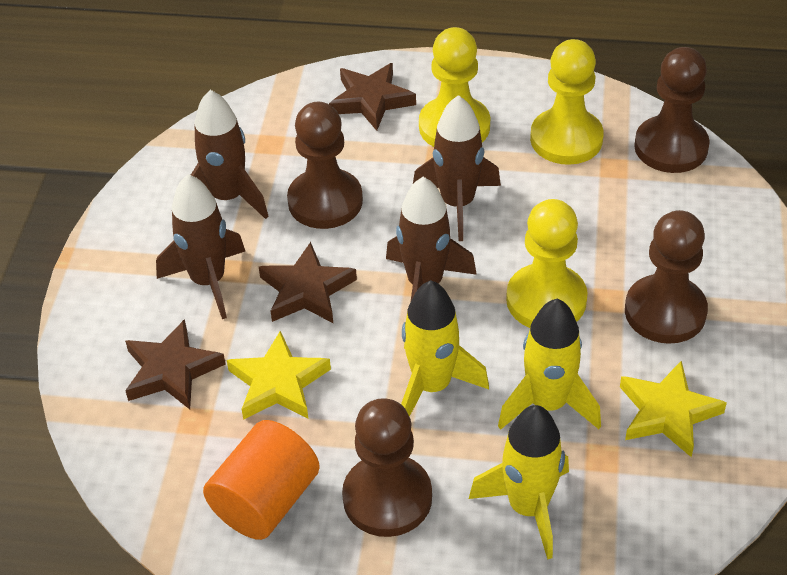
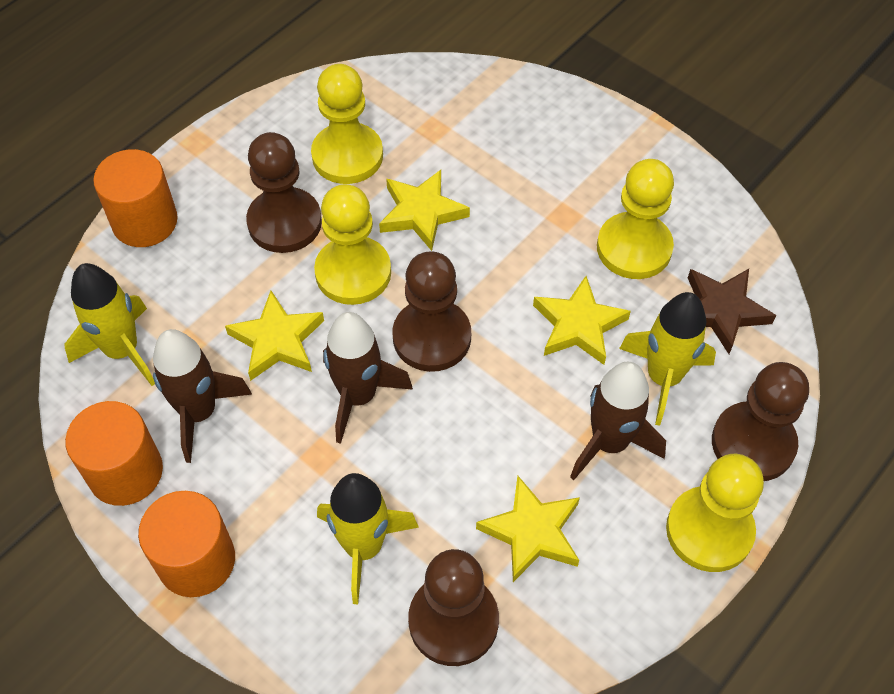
brown rocket: 4 -> 3
brown star: 3 -> 1
orange cylinder: 1 -> 3
yellow pawn: 3 -> 4
yellow star: 2 -> 4

